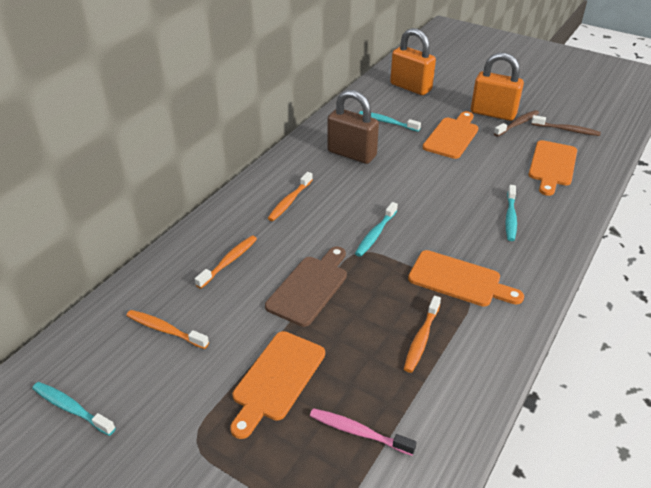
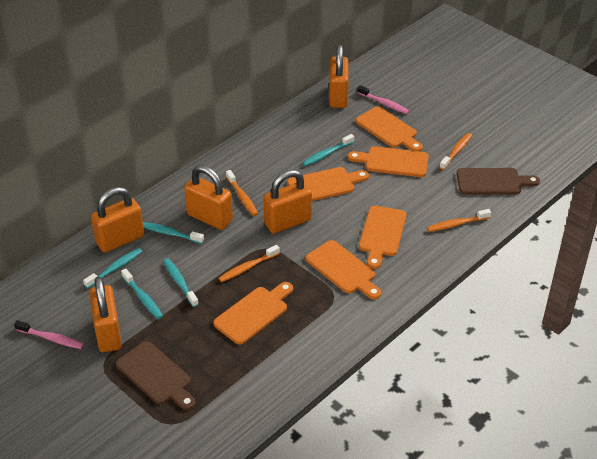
brown cutting board: 1 -> 2
brown padlock: 1 -> 0
brown toothbrush: 2 -> 0
orange cutting board: 4 -> 6
orange padlock: 2 -> 5
pink toothbrush: 1 -> 2
turquoise toothbrush: 4 -> 5

